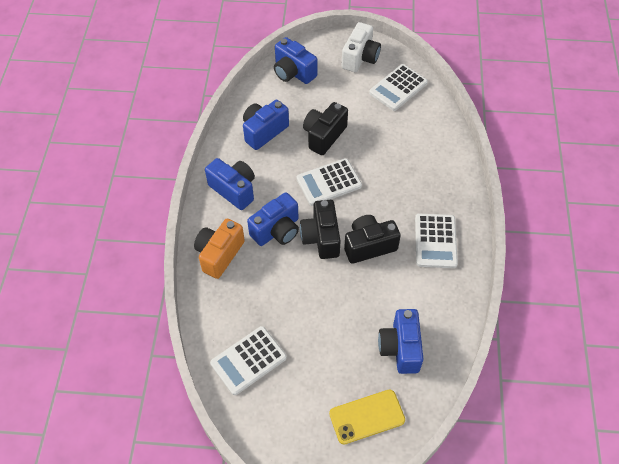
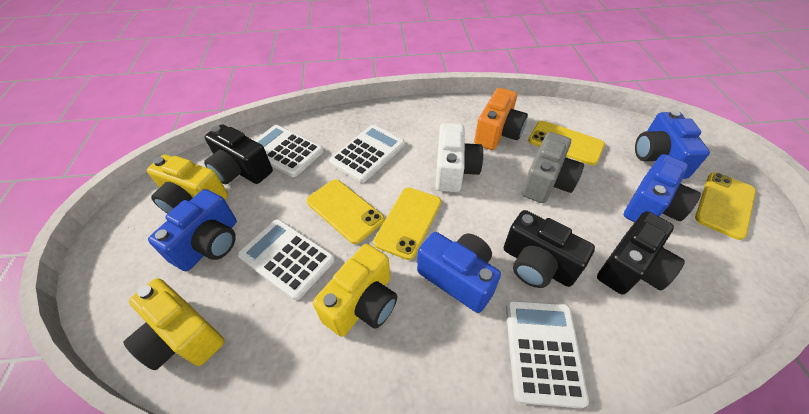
blue camera: 5 -> 4
grey camera: 0 -> 1
yellow camera: 0 -> 3
yellow phone: 1 -> 4

